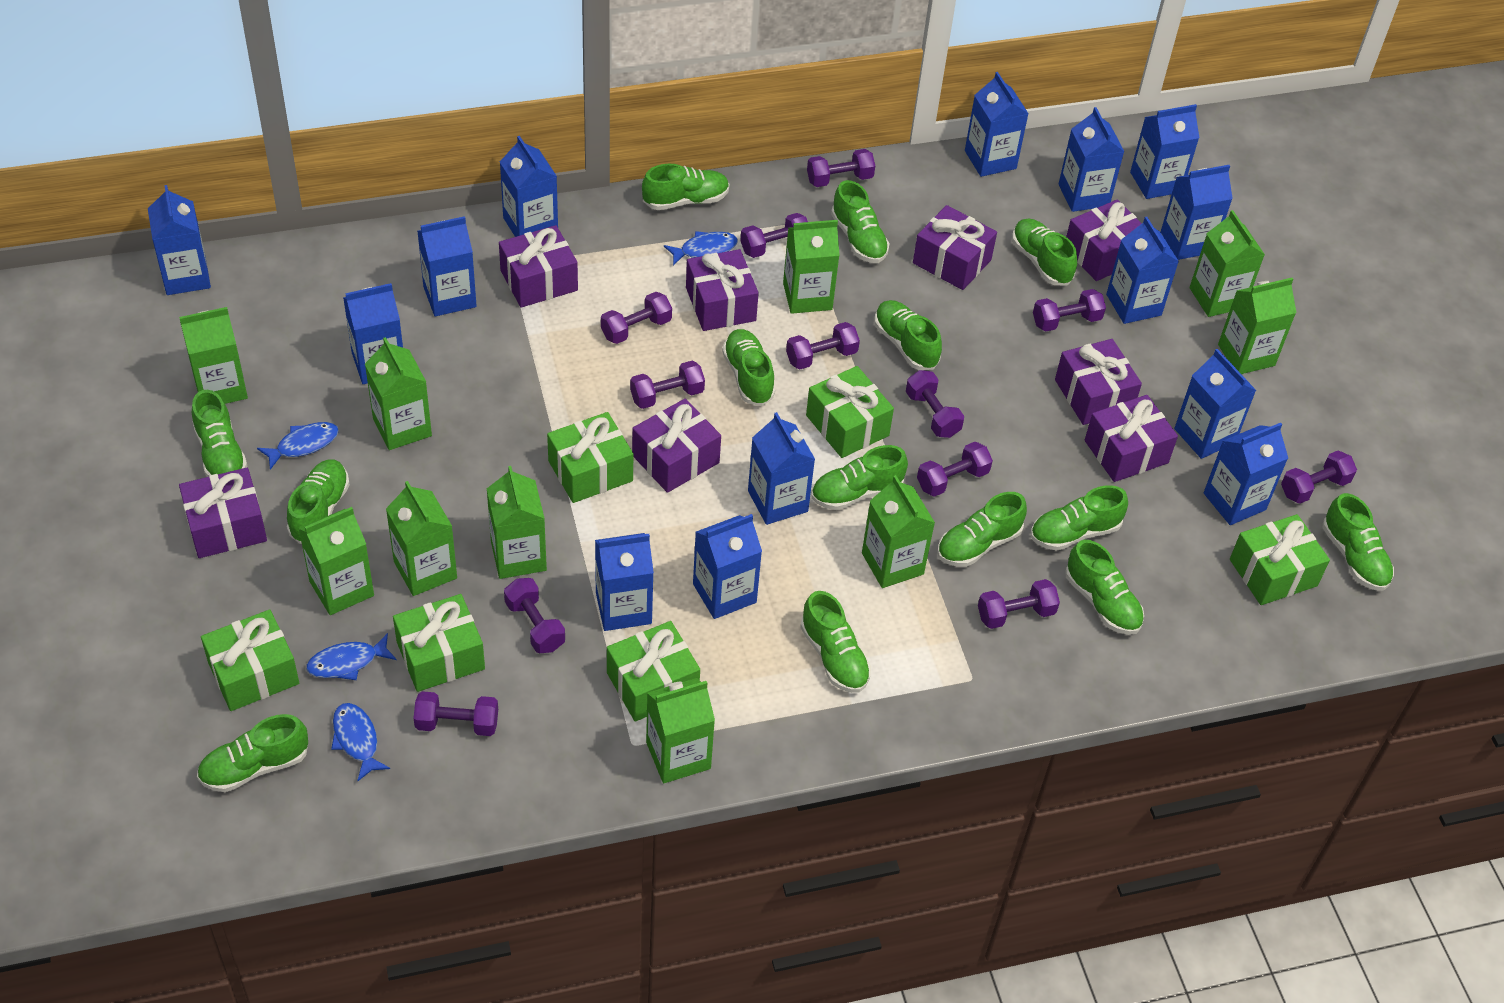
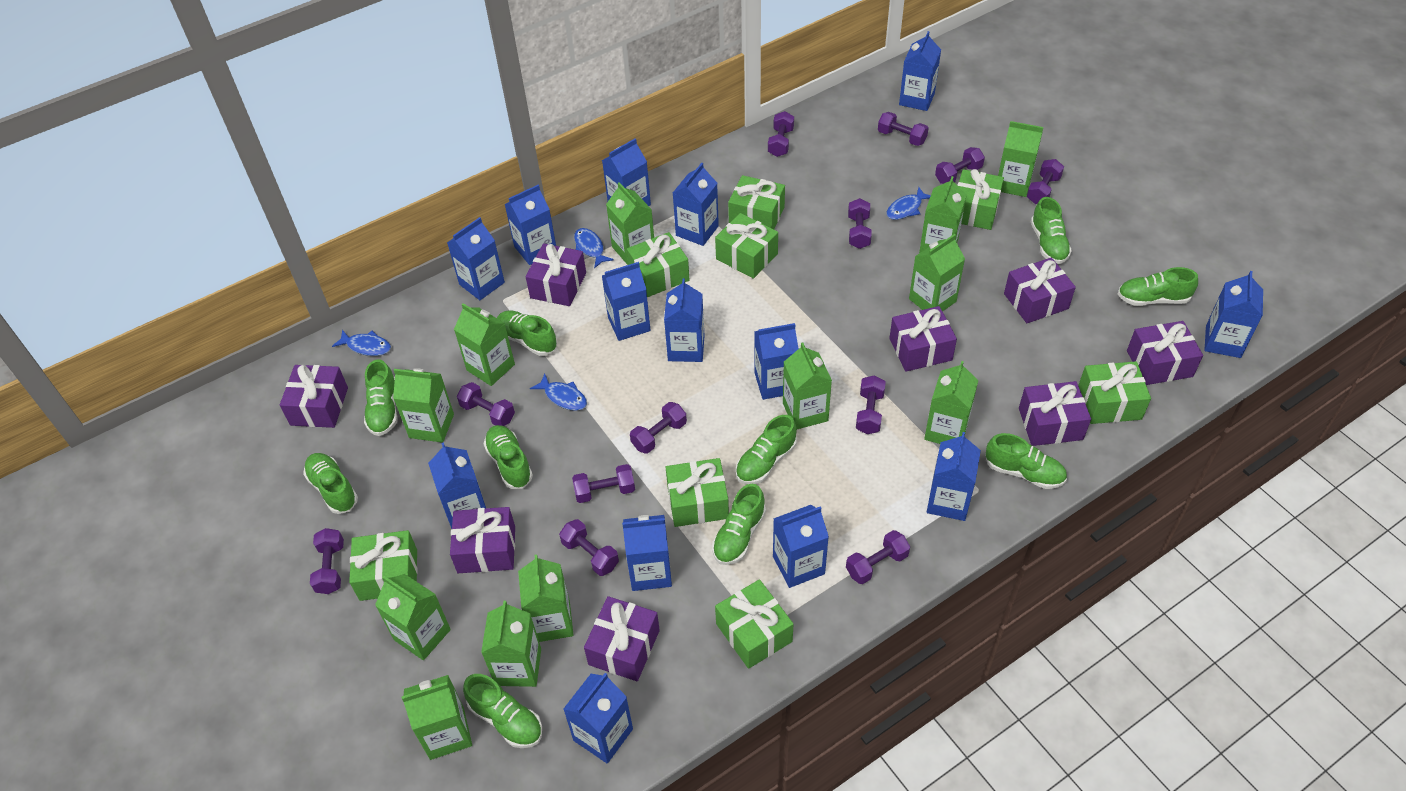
green carton: 10 -> 12
green gift: 6 -> 8
green shoe: 14 -> 10

